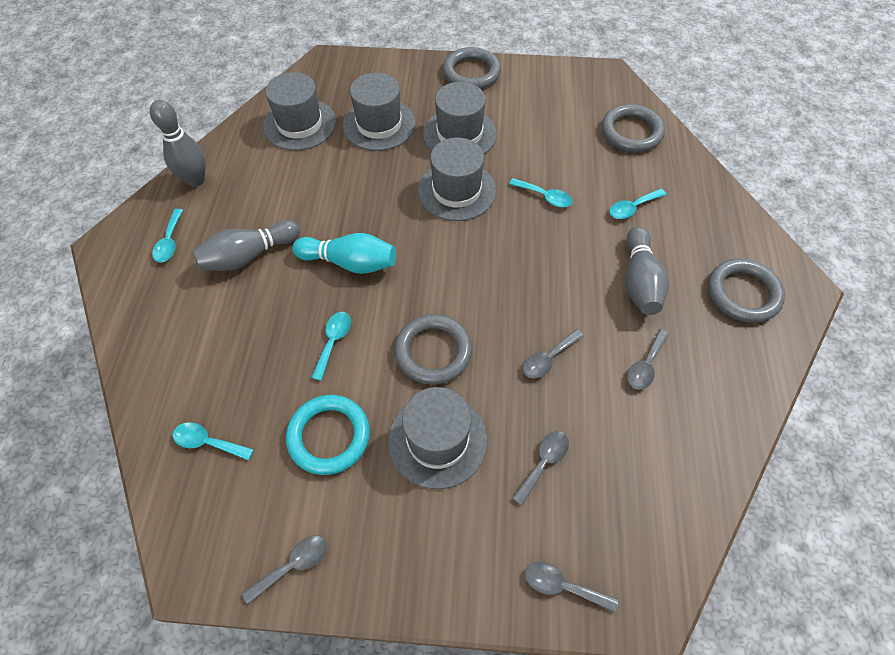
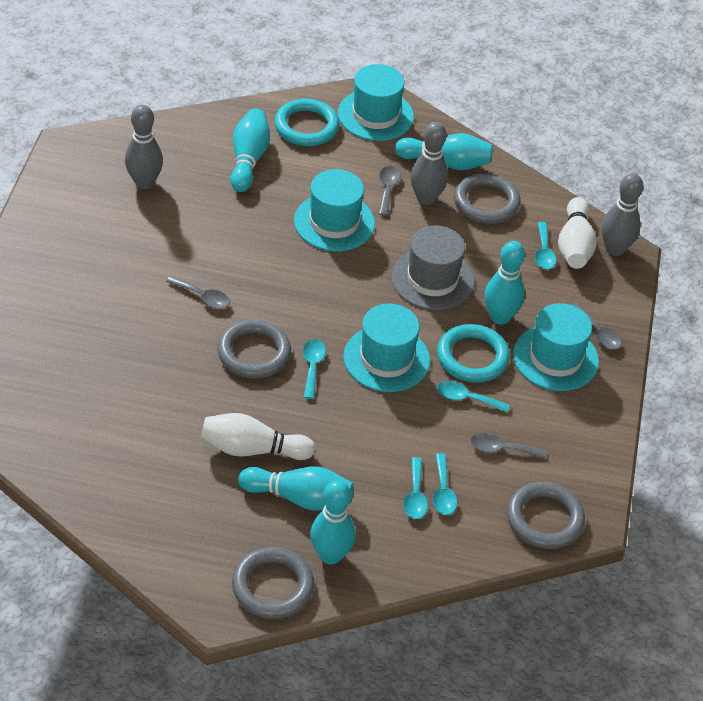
grey hat: 5 -> 1
grey spoon: 5 -> 4
turquoise bowling pin: 1 -> 5
turquoise hat: 0 -> 4
turquoise ring: 1 -> 2
white bowling pin: 0 -> 2

